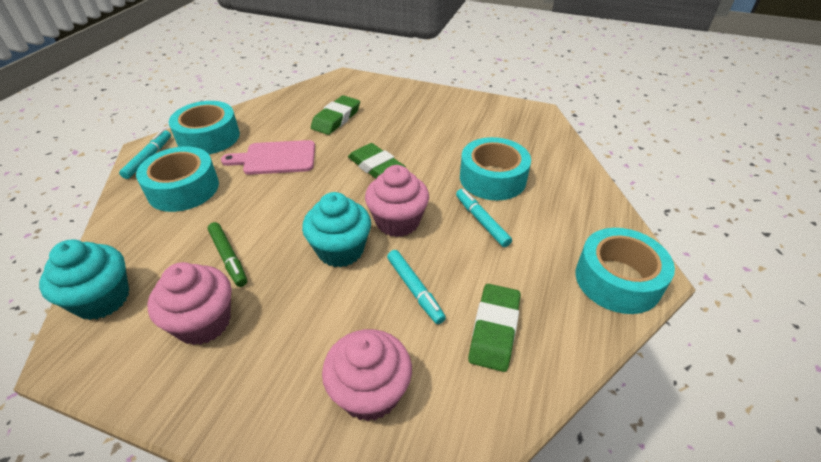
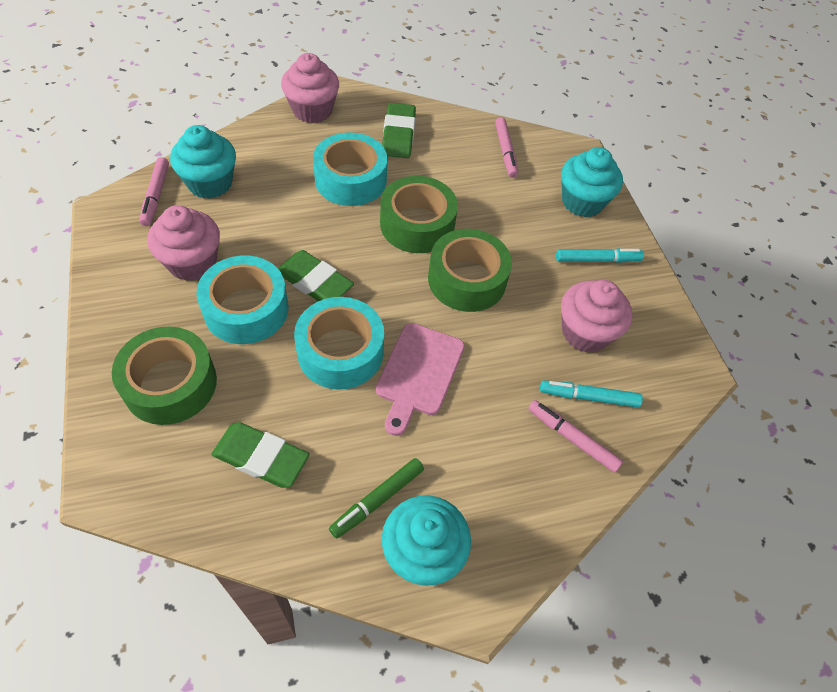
green tape: 0 -> 3
pink marker: 0 -> 3
turquoise cupcake: 2 -> 3
turquoise marker: 3 -> 2
turquoise tape: 4 -> 3

